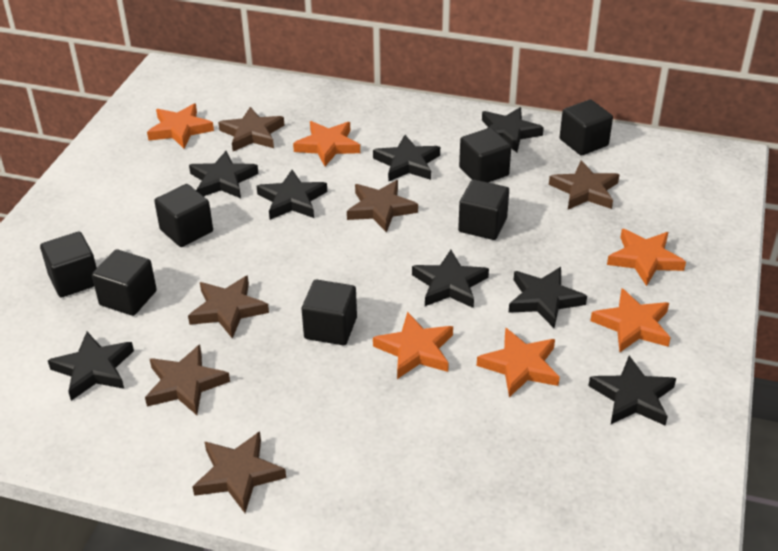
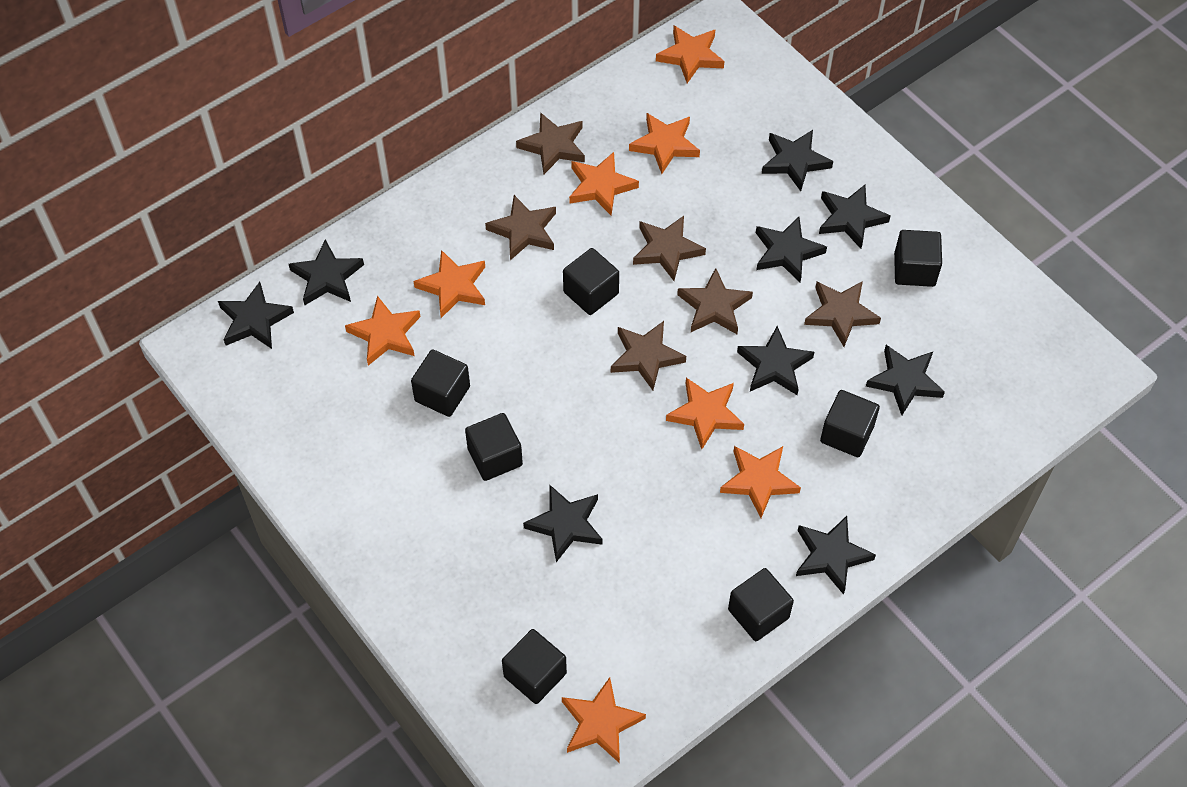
black star: 8 -> 9
orange star: 6 -> 8

